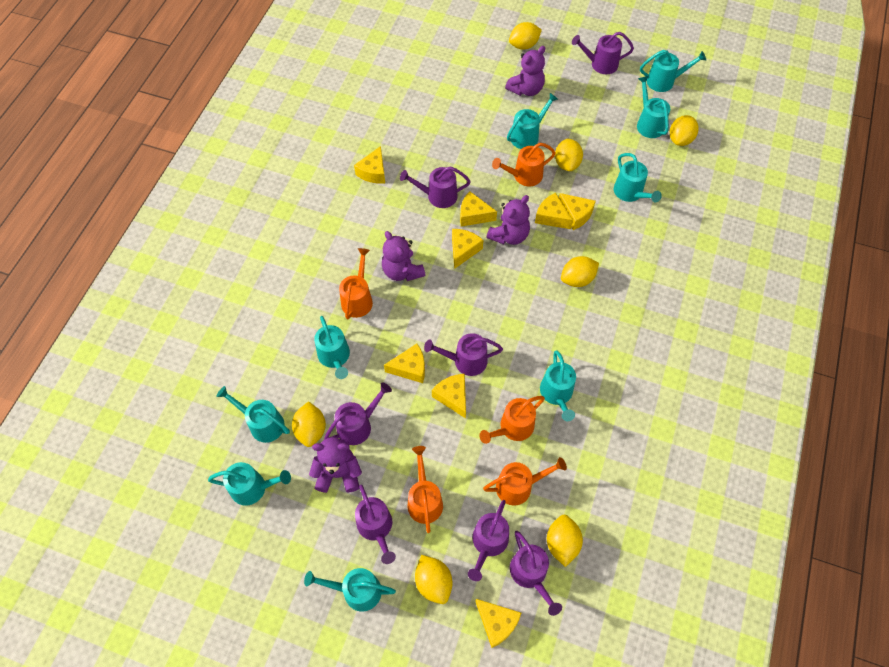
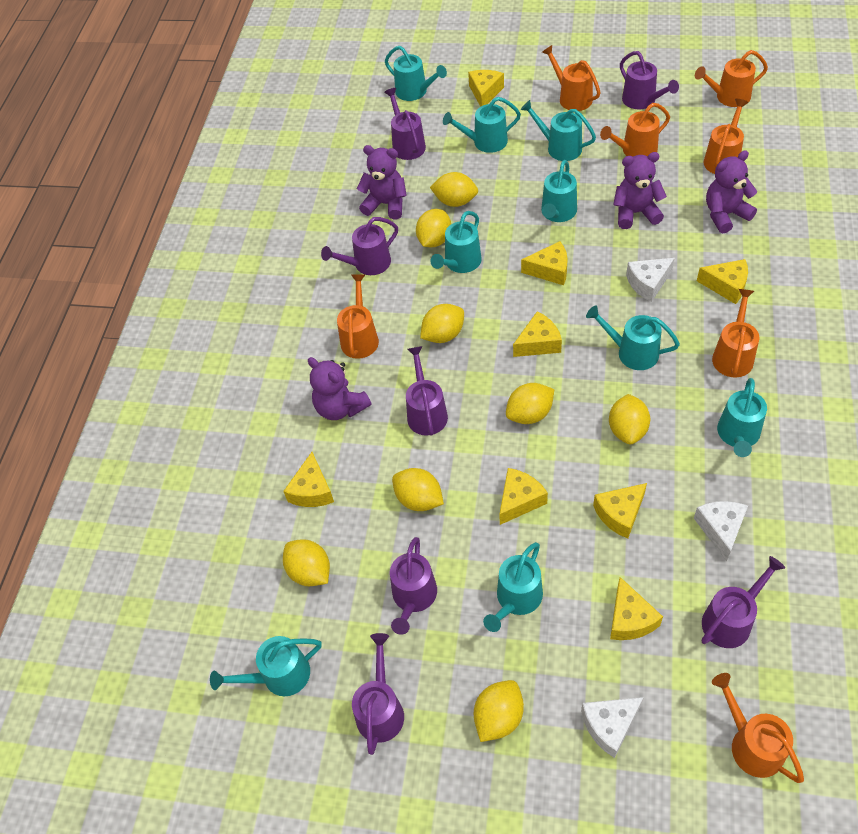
orange watering can: 5 -> 7
white cheese: 0 -> 3
yellow lemon: 7 -> 8

